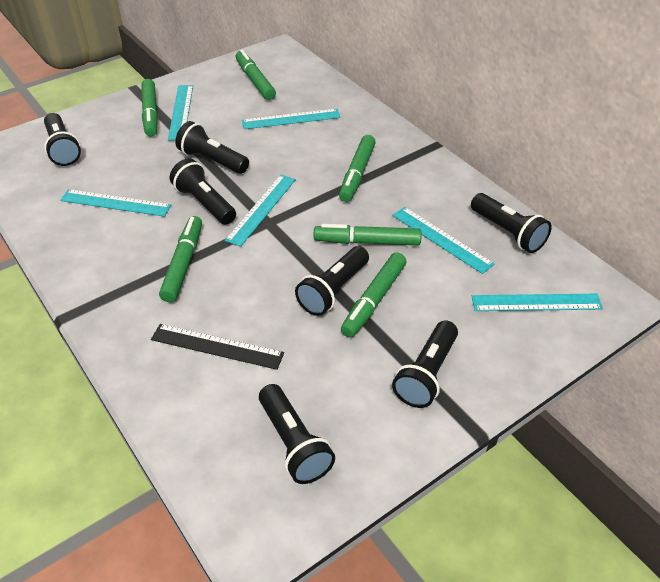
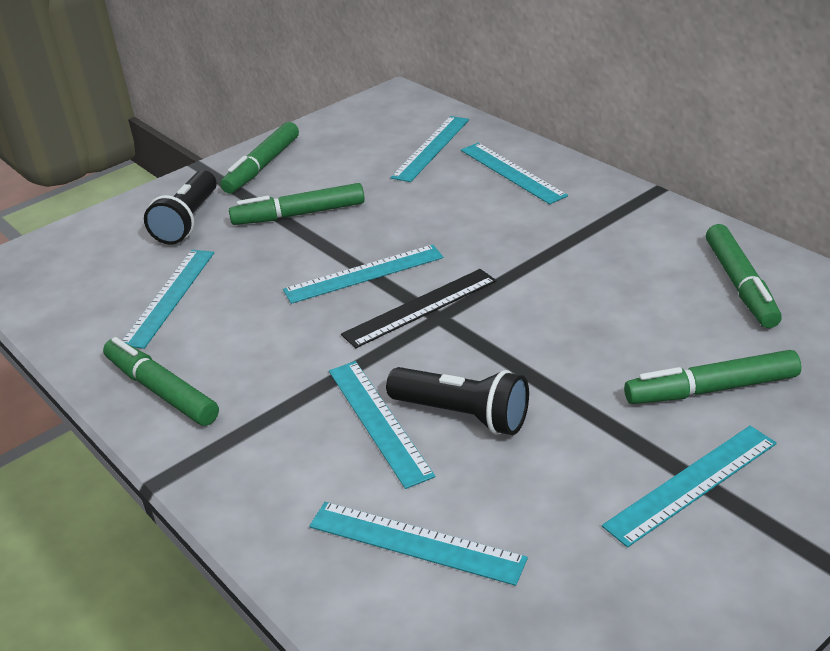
black flashlight: 7 -> 2
green marker: 6 -> 5
turquoise ruler: 6 -> 7

